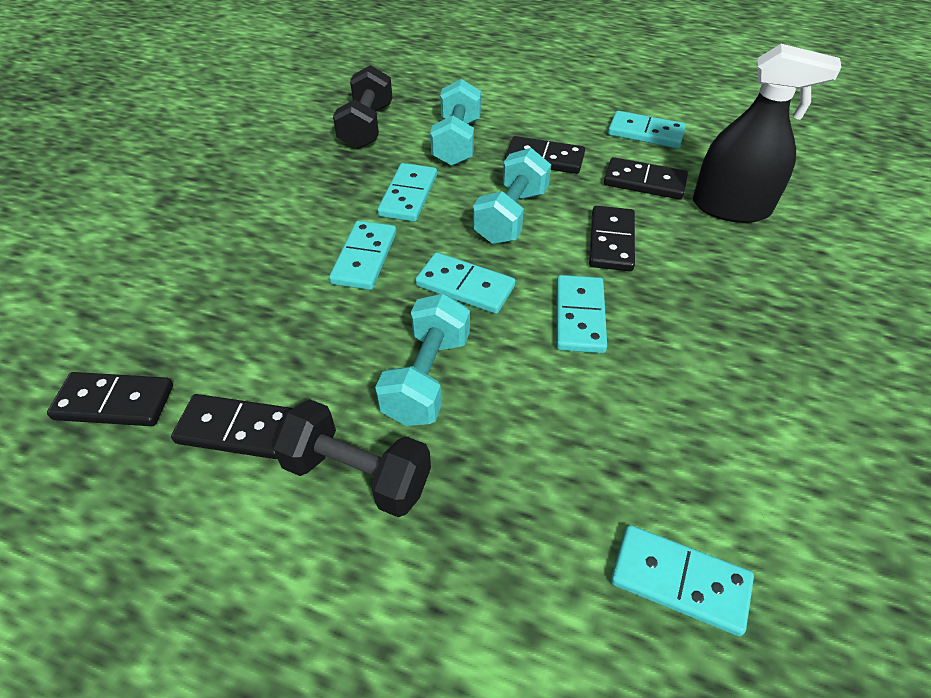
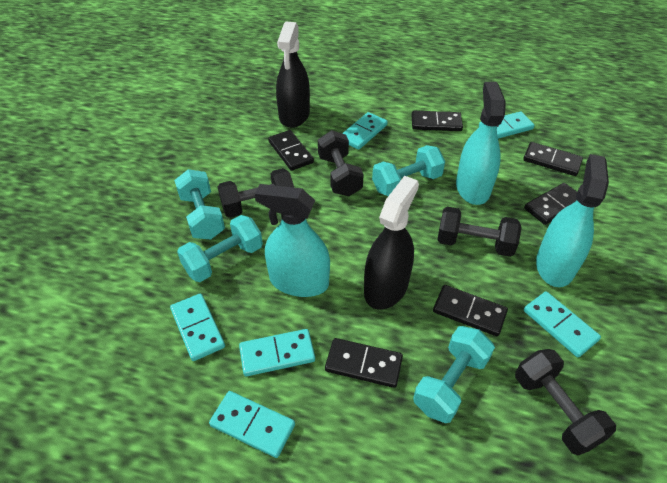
black domino: 5 -> 6
black dumbbell: 2 -> 4
black spray bottle: 1 -> 2
turquoise dumbbell: 3 -> 4
turquoise spray bottle: 0 -> 3

